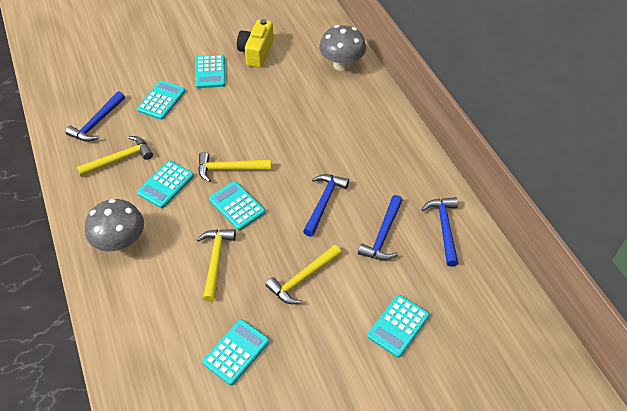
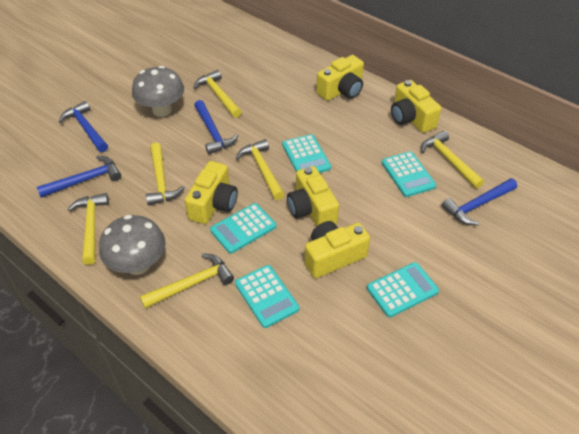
turquoise calculator: 6 -> 5
yellow camera: 1 -> 5
yellow hammer: 4 -> 6

